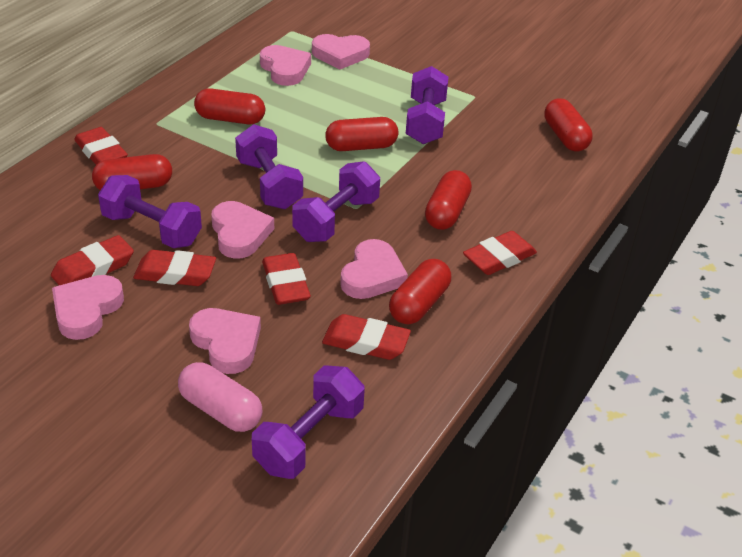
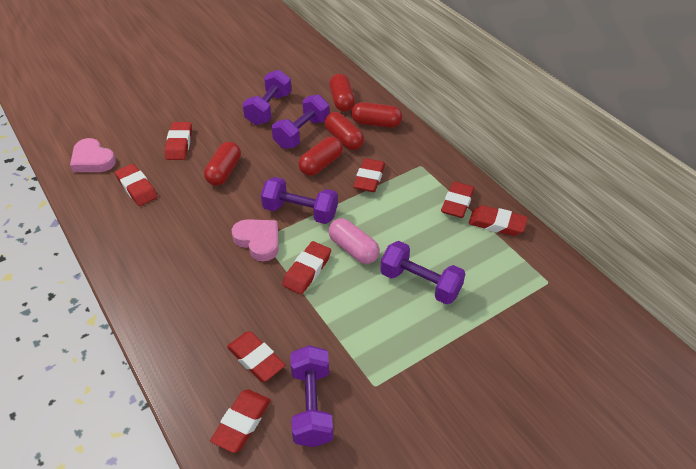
pink heart: 6 -> 2
red capsule: 6 -> 5
red eraser: 6 -> 8

